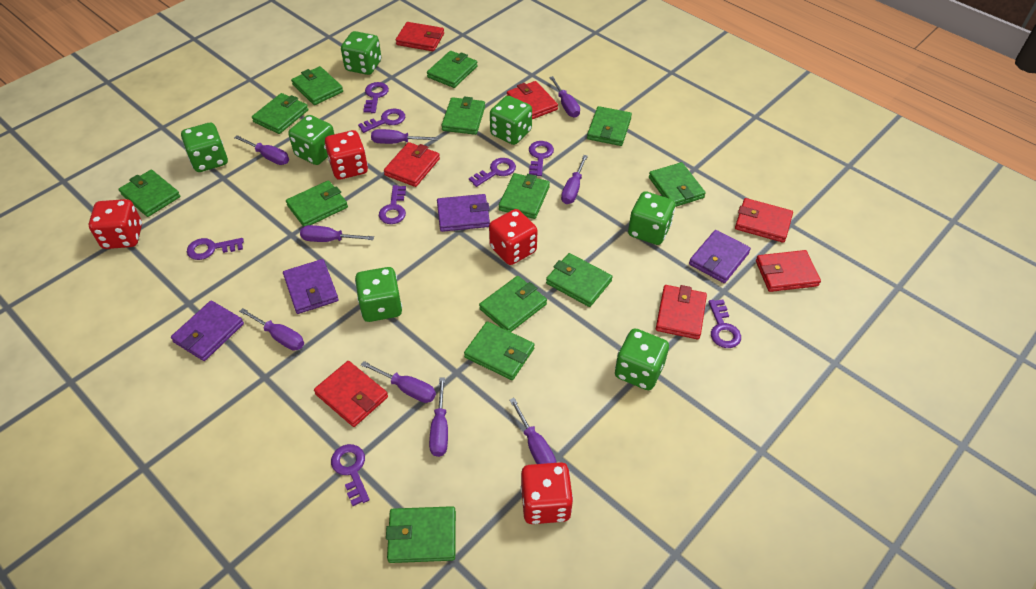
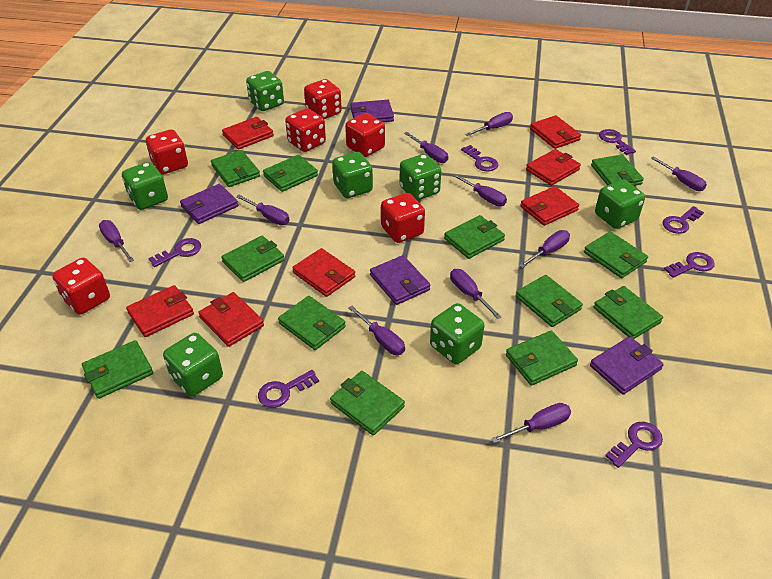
green wallet: 13 -> 12
purple key: 8 -> 7
purple screwdriver: 9 -> 10
red dice: 4 -> 6

